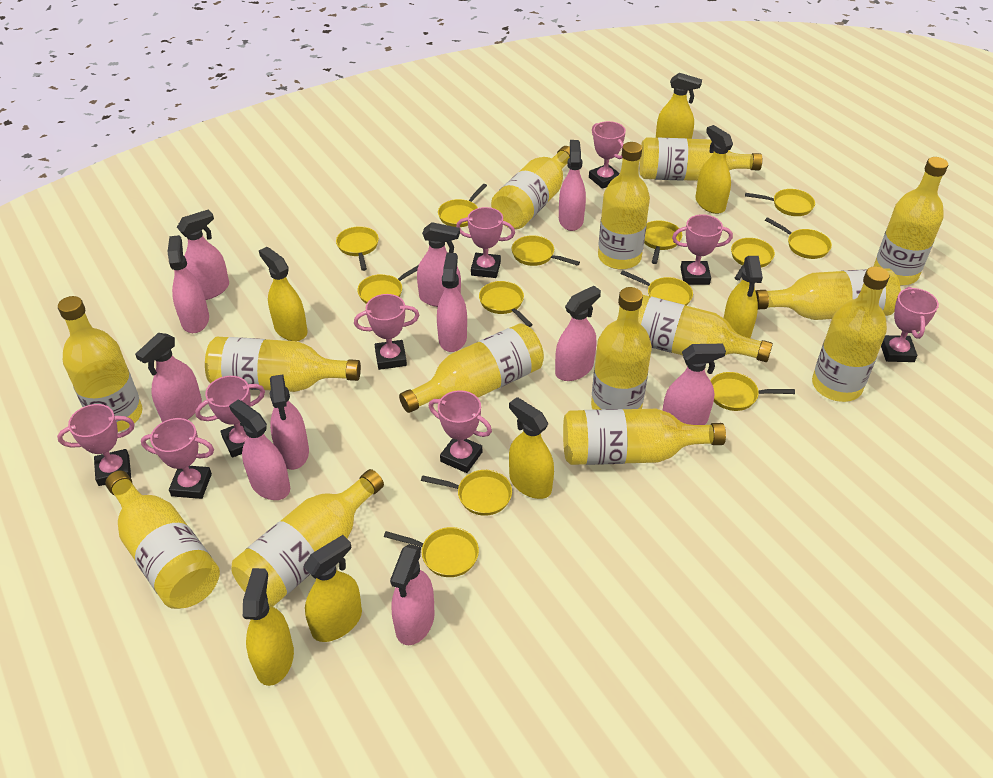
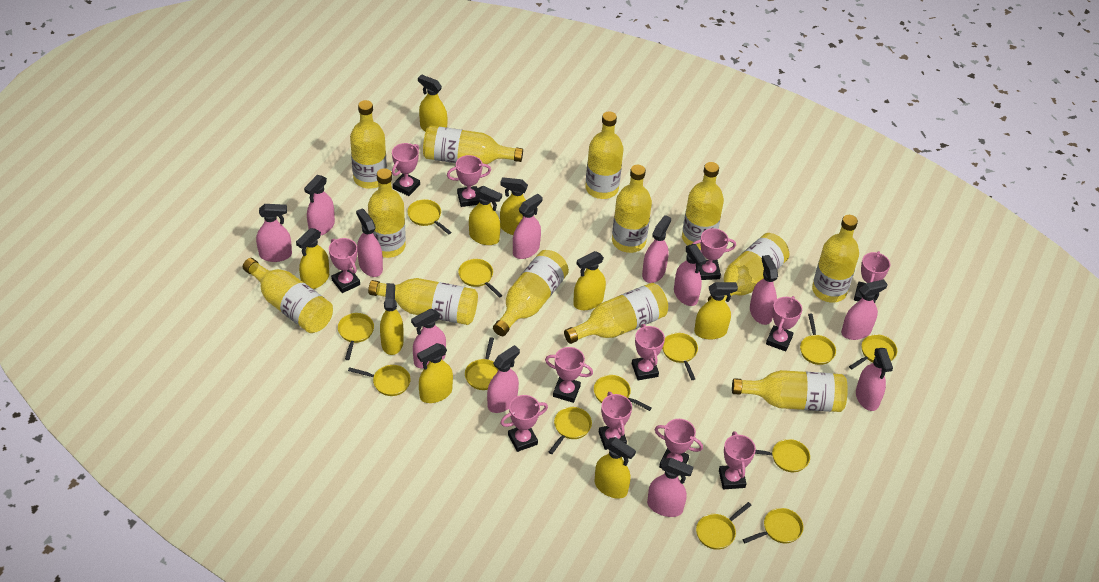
pink spray bottle: 11 -> 12
pink trophy: 9 -> 12
yellow bottle: 14 -> 13
yellow spray bottle: 7 -> 9

